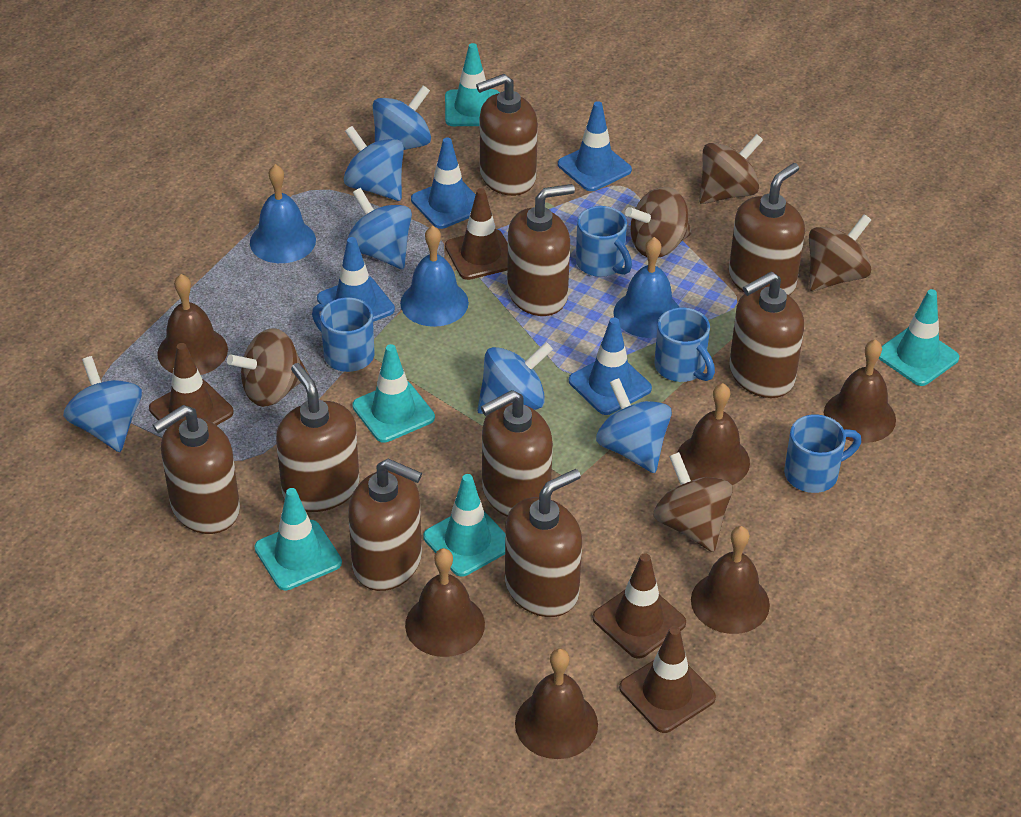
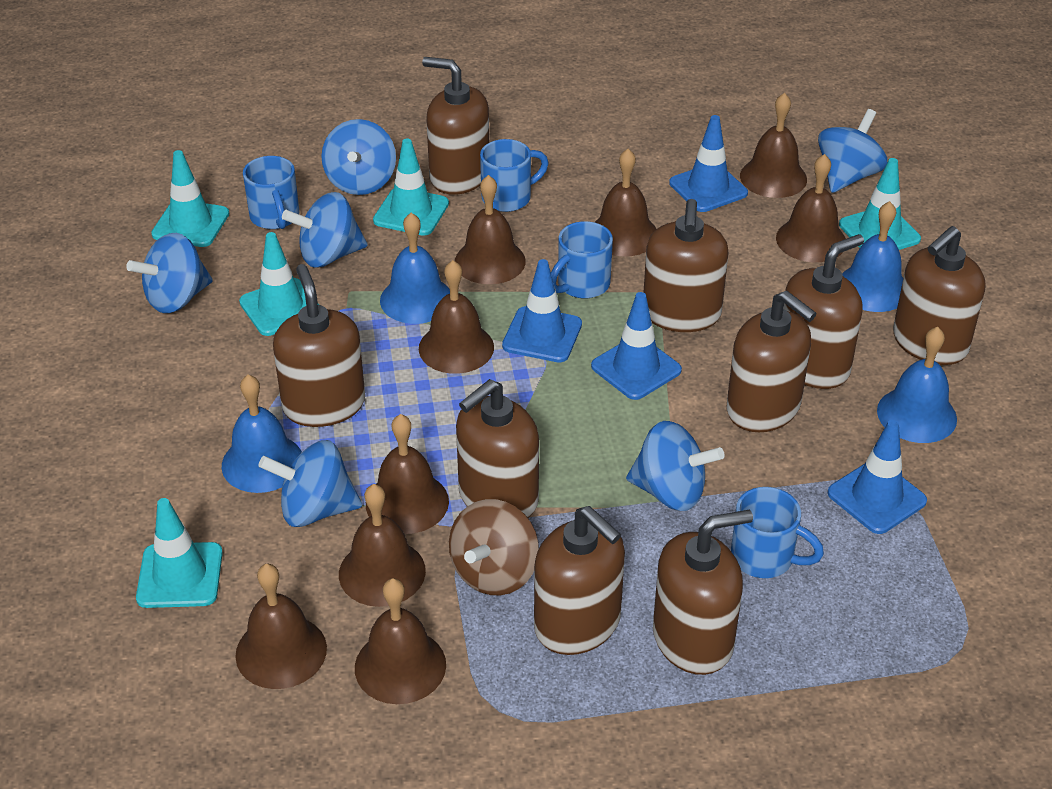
blue bell: 3 -> 4
brown bell: 6 -> 9
brown spinning top: 5 -> 1
brown traffic cone: 4 -> 0

